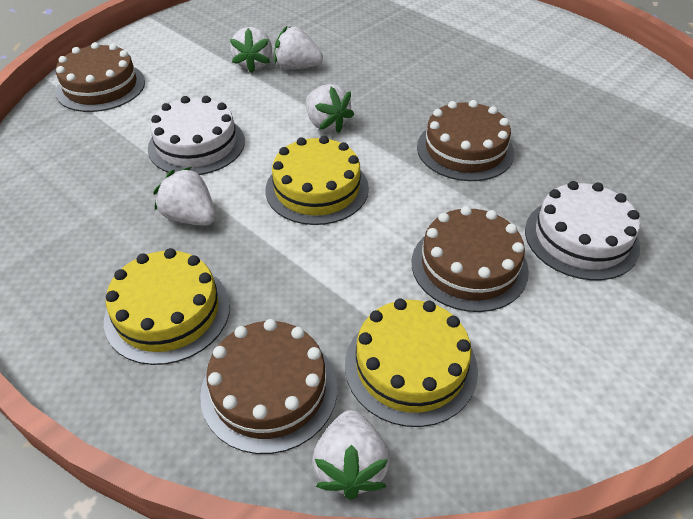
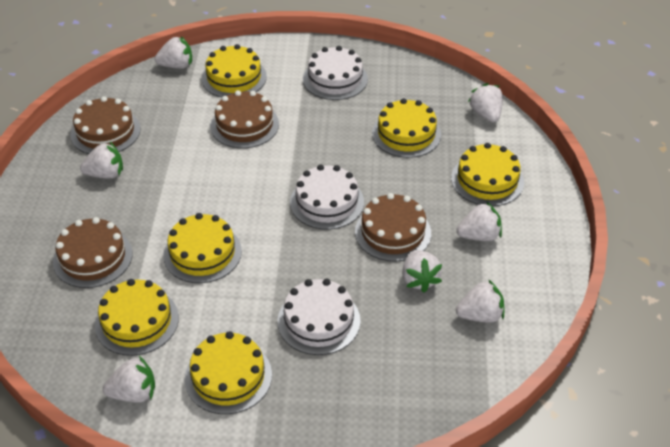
white cake: 2 -> 3
white strawberry: 5 -> 7
yellow cake: 3 -> 6

